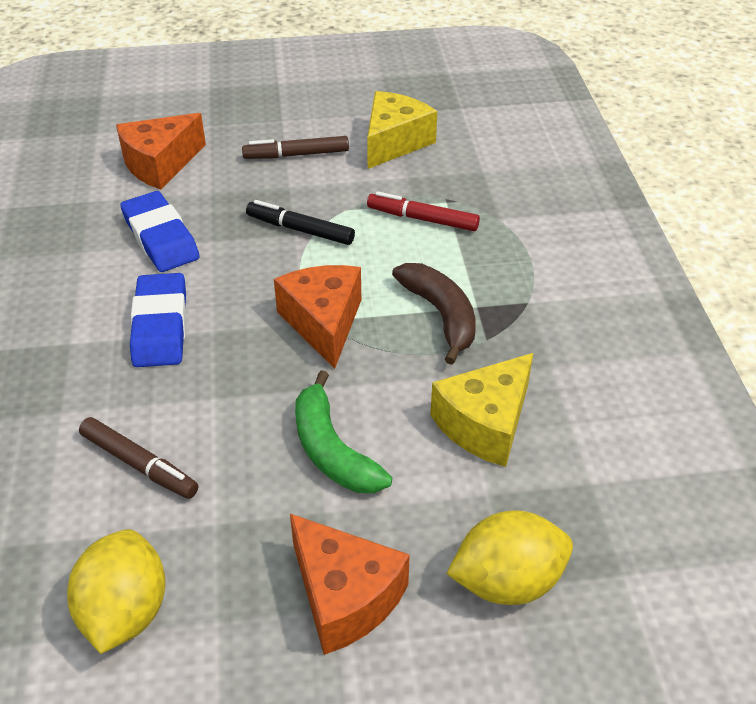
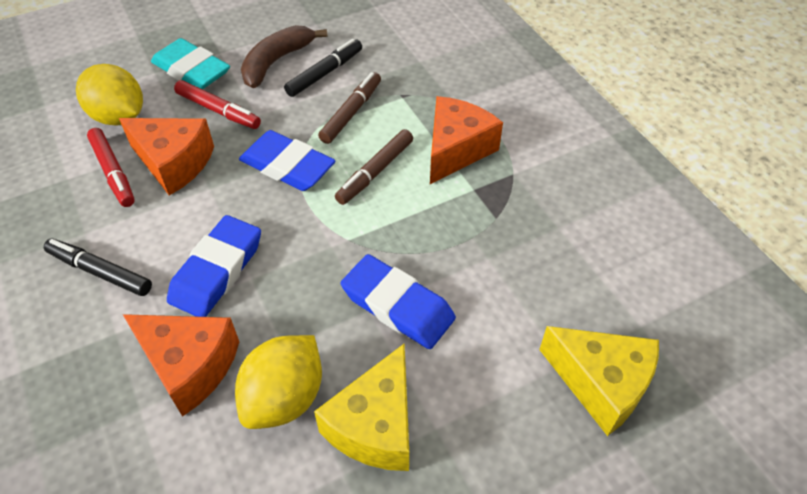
black marker: 1 -> 2
blue eraser: 2 -> 3
green banana: 1 -> 0
red marker: 1 -> 2
turquoise eraser: 0 -> 1

